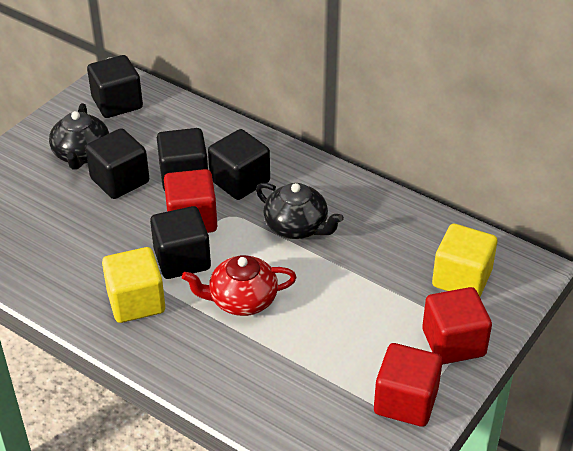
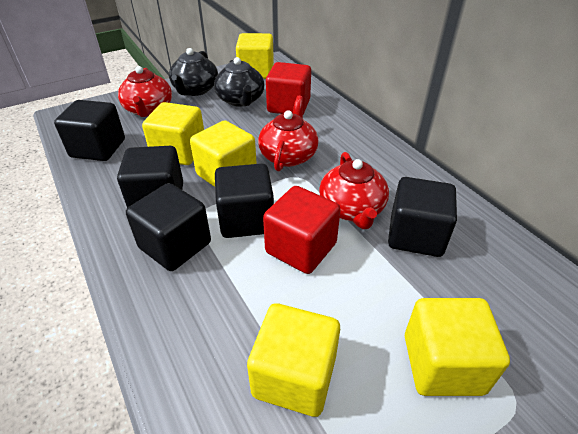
red cube: 3 -> 2
red teapot: 1 -> 3
yellow cube: 2 -> 5

